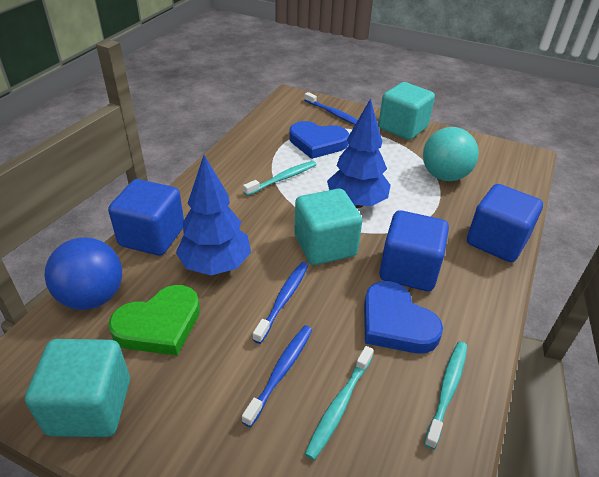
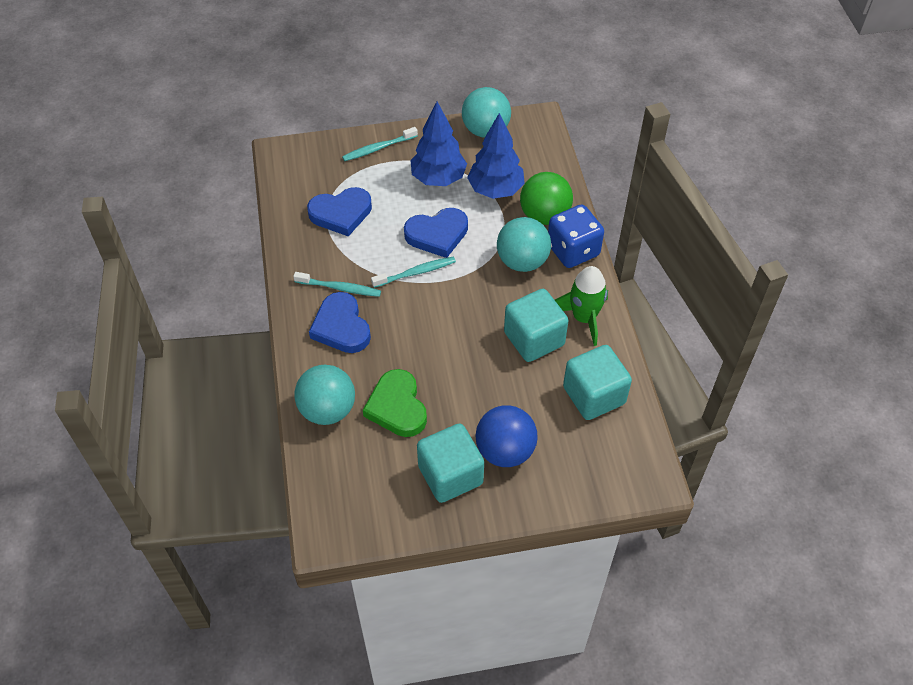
blue cube: 3 -> 0
blue dice: 0 -> 1
blue heart: 2 -> 3
blue toothbrush: 3 -> 0
green ball: 0 -> 1
green rocket: 0 -> 1
turquoise ball: 1 -> 3

